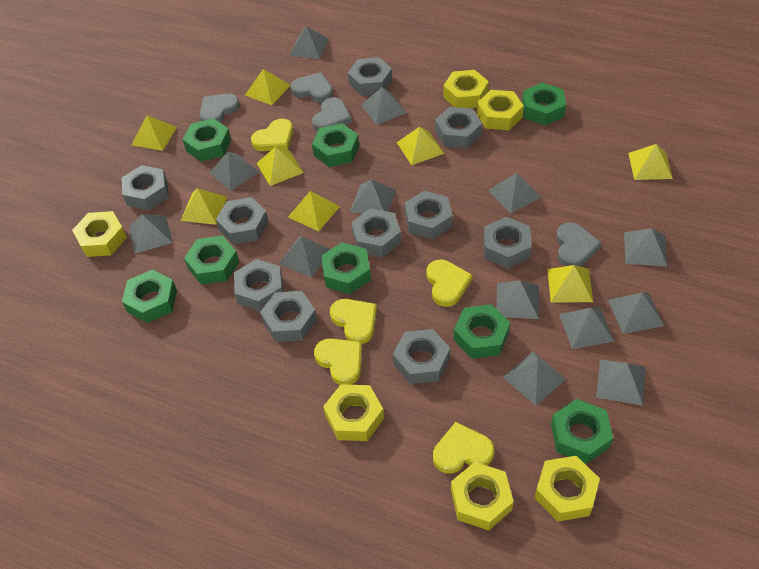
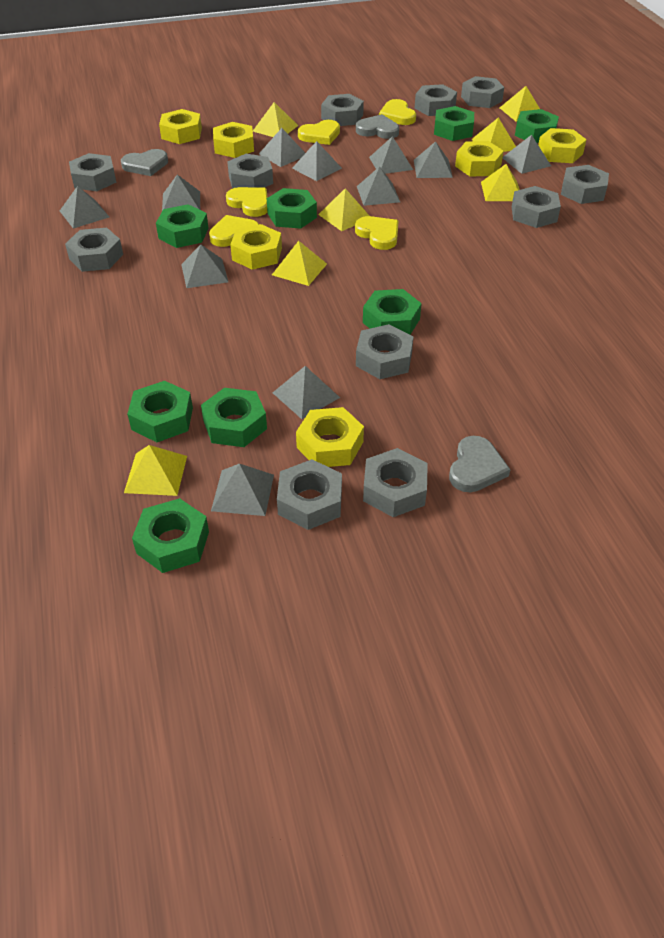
grey heart: 4 -> 3
grey nut: 10 -> 11
grey pyramid: 13 -> 11
yellow pyramid: 8 -> 7

